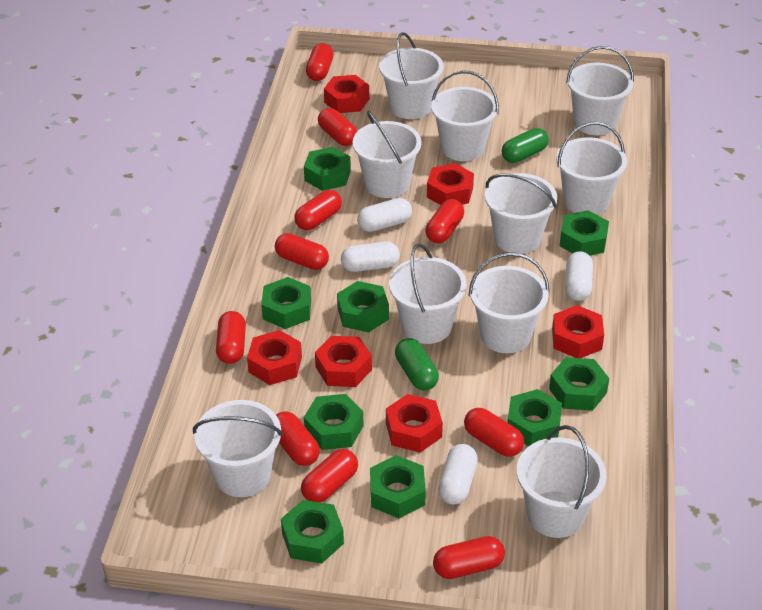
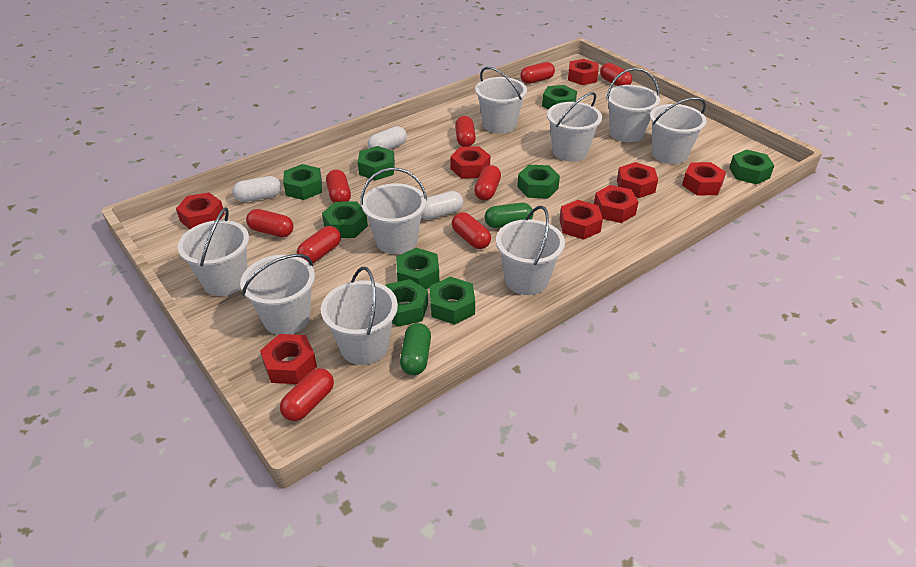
red capsule: 10 -> 9
red nut: 6 -> 8
white bucket: 10 -> 9
white capsule: 4 -> 3

